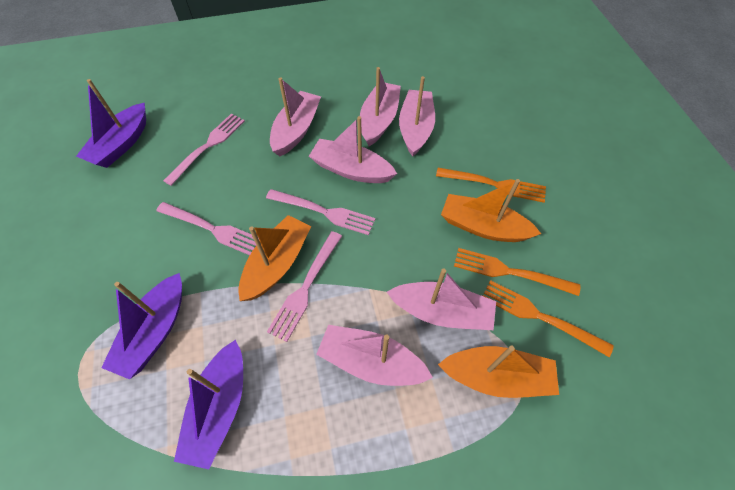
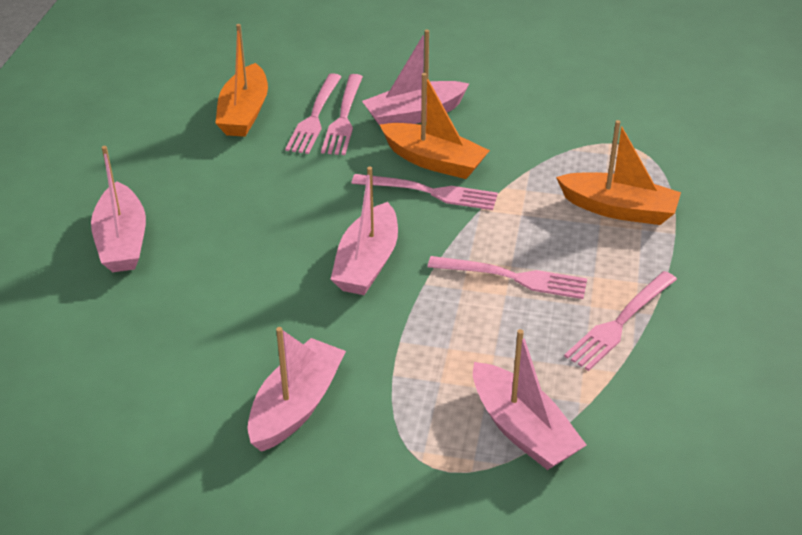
orange fork: 3 -> 0
pink boat: 6 -> 5
pink fork: 4 -> 5
purple boat: 3 -> 0

